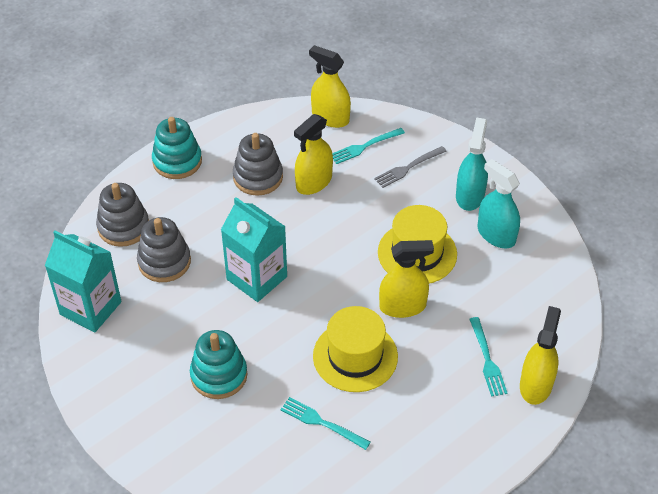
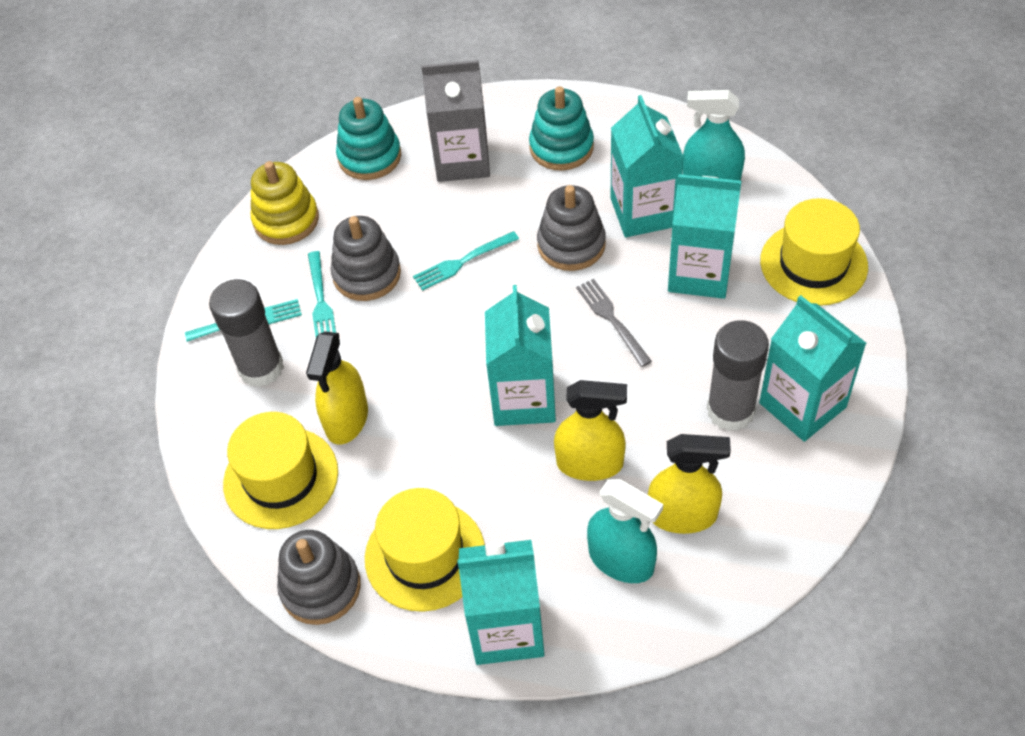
grey carton: 0 -> 1
grey glue stick: 0 -> 2
turquoise carton: 2 -> 5
yellow hat: 2 -> 3
yellow spray bottle: 4 -> 3
yellow stacking toy: 0 -> 1

